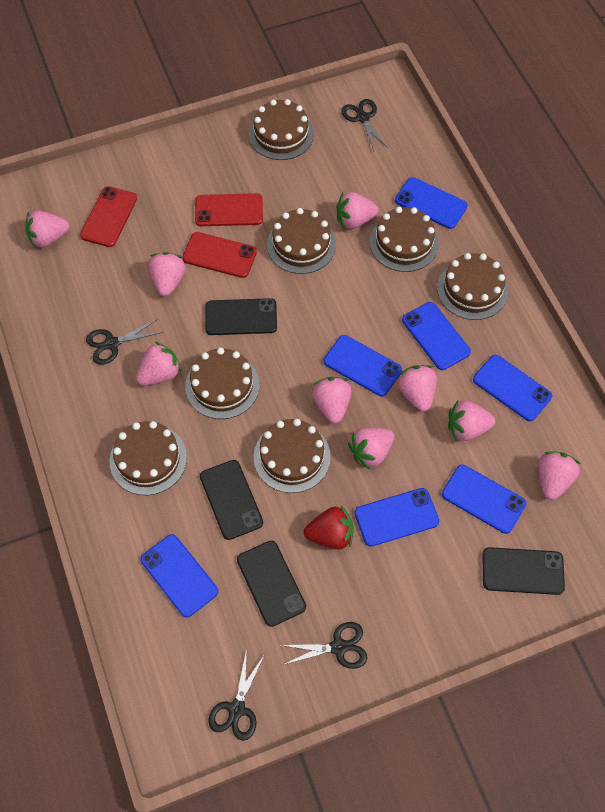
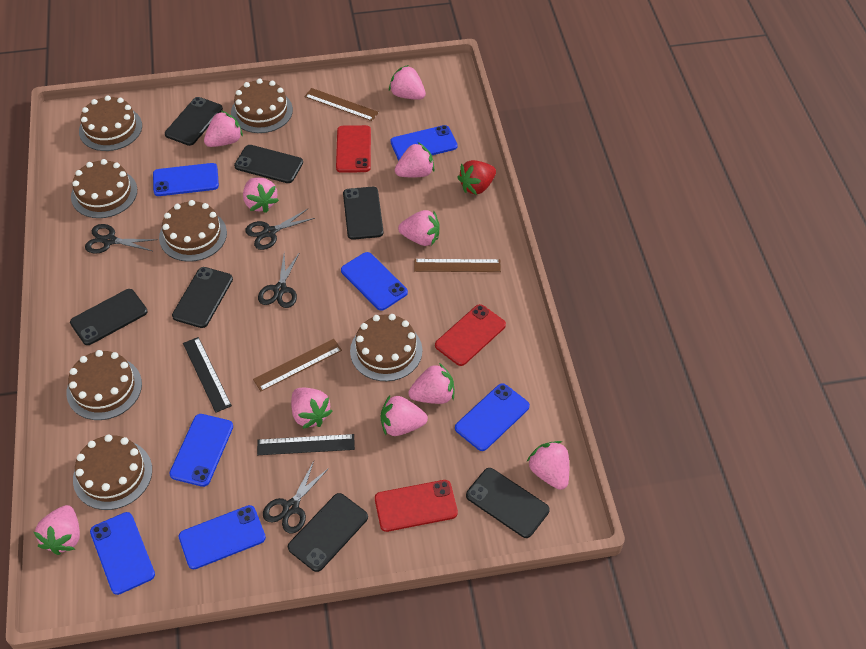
black phone: 4 -> 7
black ruler: 0 -> 2
brown ruler: 0 -> 3
pink strawberry: 9 -> 10

